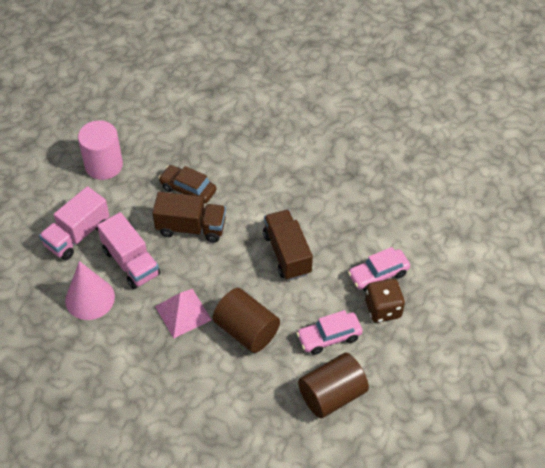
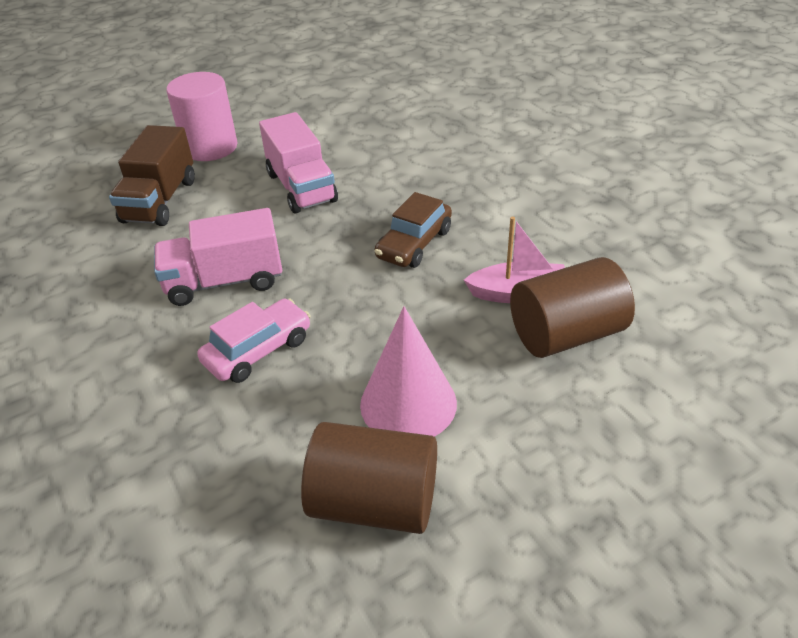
brown dice: 1 -> 0
brown truck: 2 -> 1
pink boat: 0 -> 1
pink car: 2 -> 1
pink pyramid: 1 -> 0

